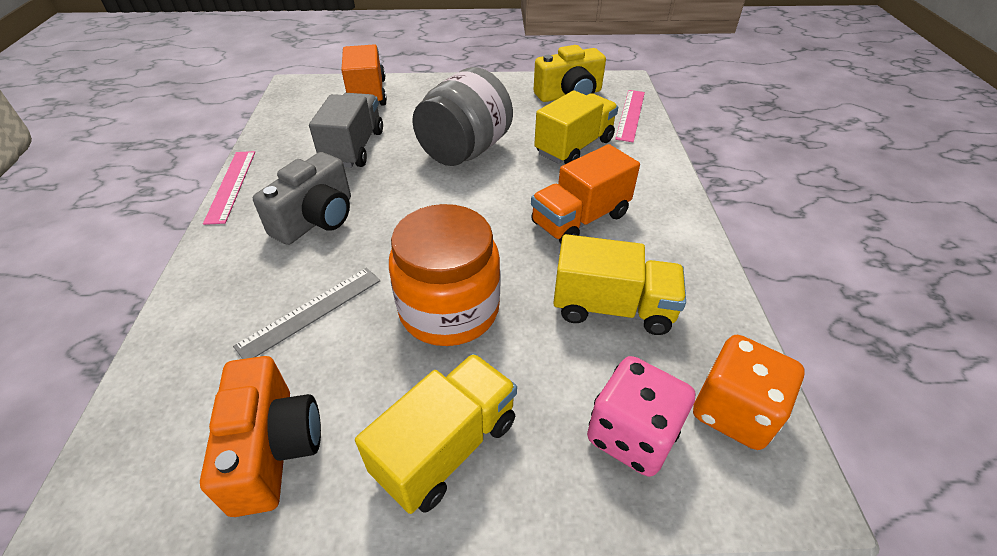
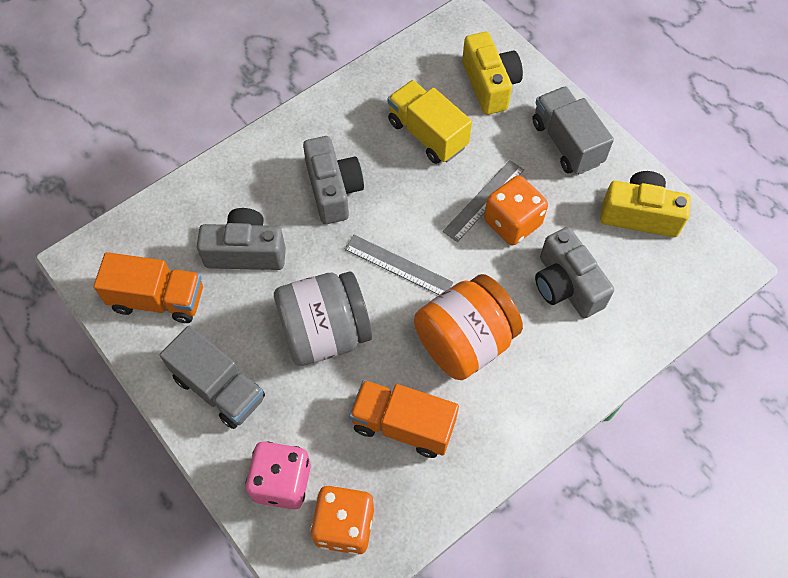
grey camera: 1 -> 3
grey ruler: 1 -> 2
grey truck: 1 -> 2
orange camera: 1 -> 0
orange dice: 1 -> 2
pink ruler: 2 -> 0
yellow camera: 1 -> 2
yellow truck: 3 -> 1

